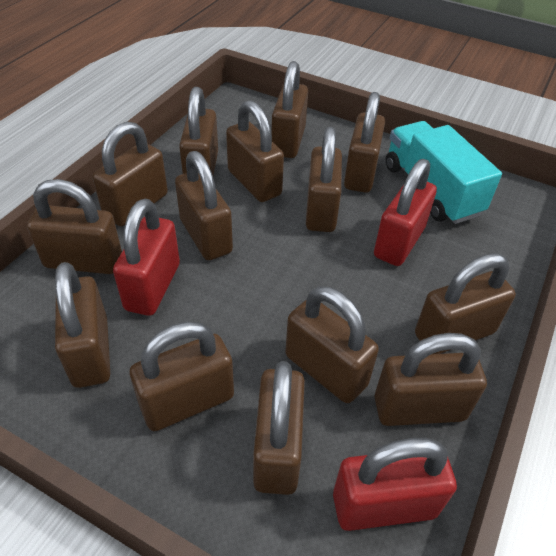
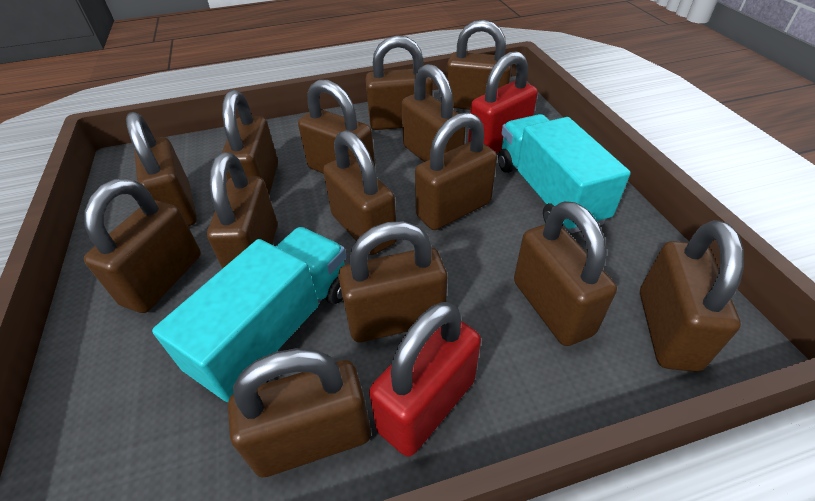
red padlock: 3 -> 2
turquoise truck: 1 -> 2

